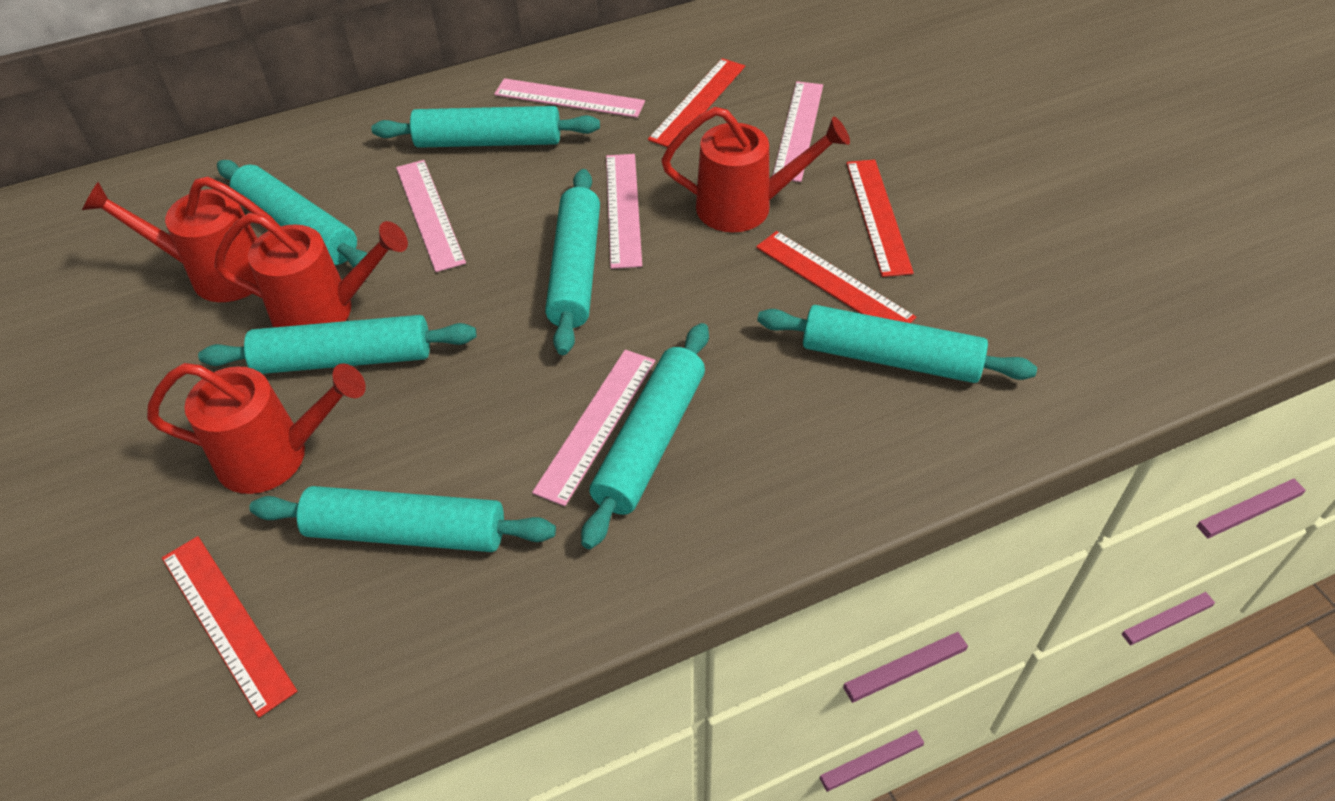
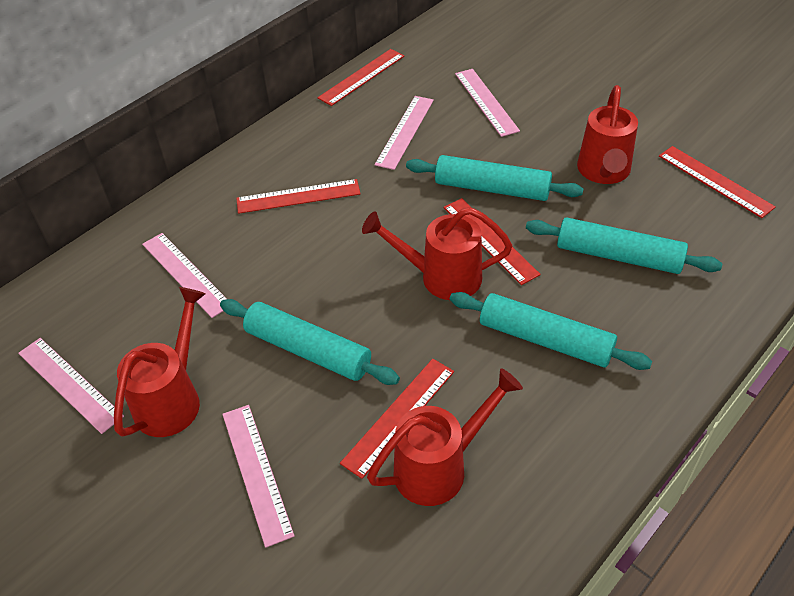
red ruler: 4 -> 5
turquoise rolling pin: 7 -> 4

